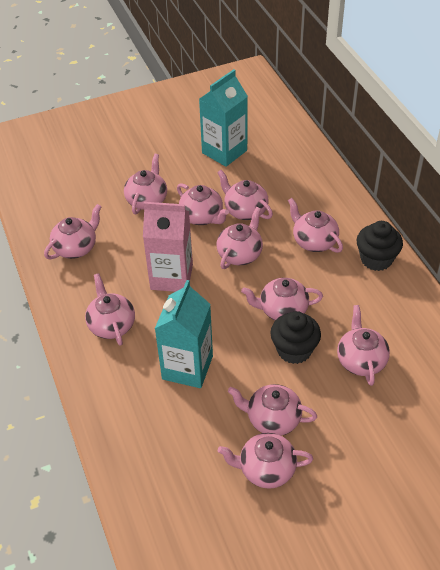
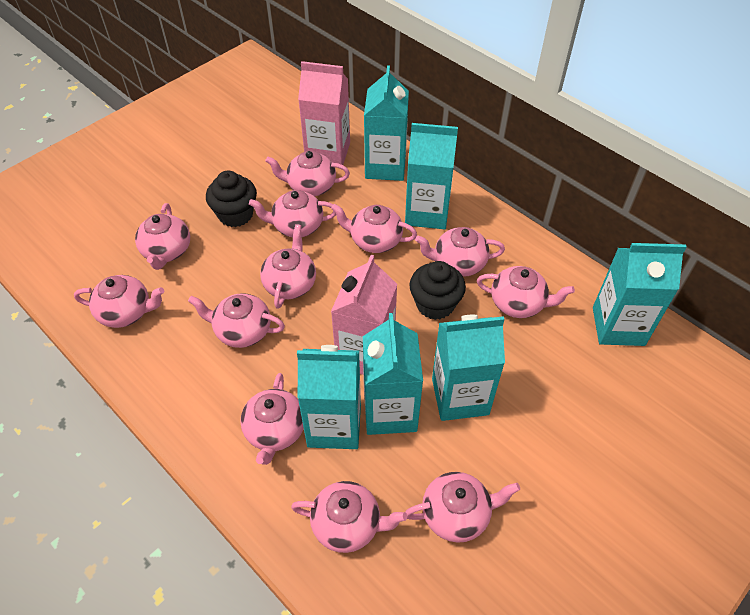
pink carton: 1 -> 2
pink teapot: 11 -> 12
turquoise carton: 2 -> 6

